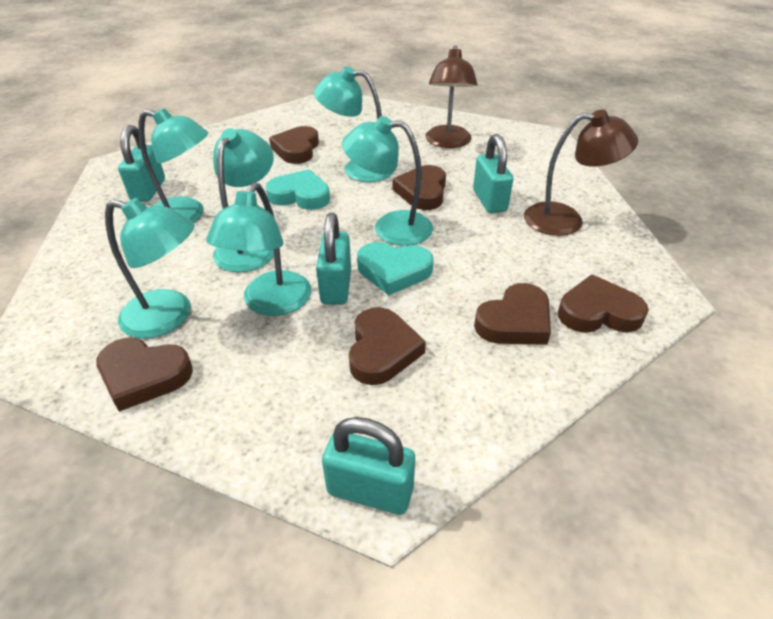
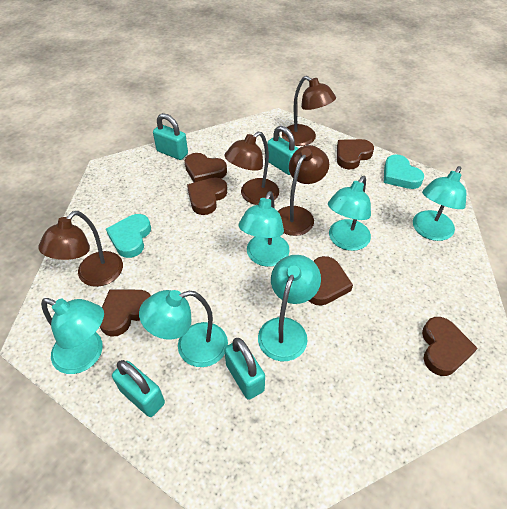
brown lamp: 2 -> 4

